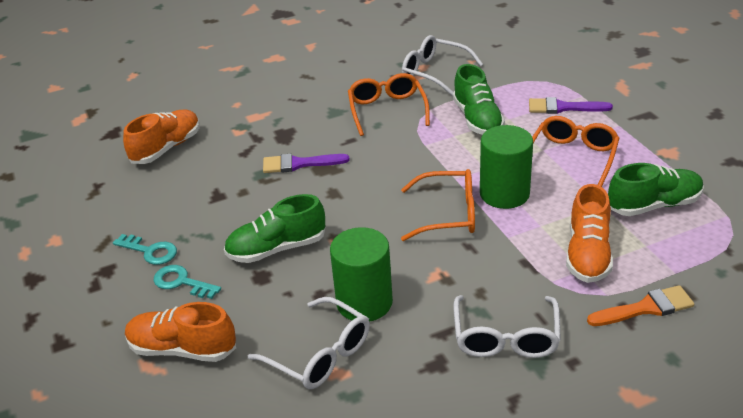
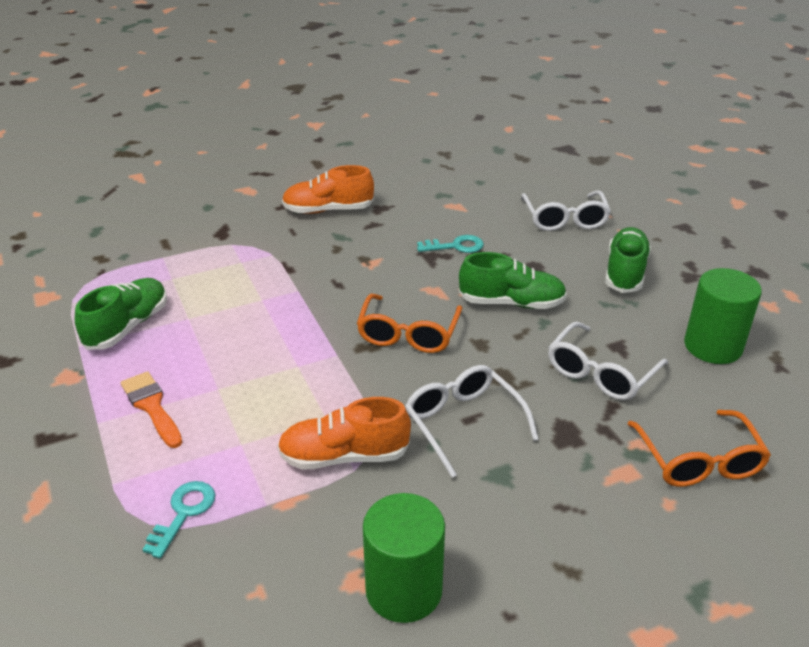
orange glasses: 3 -> 2
orange shoe: 3 -> 2
purple brush: 2 -> 0

